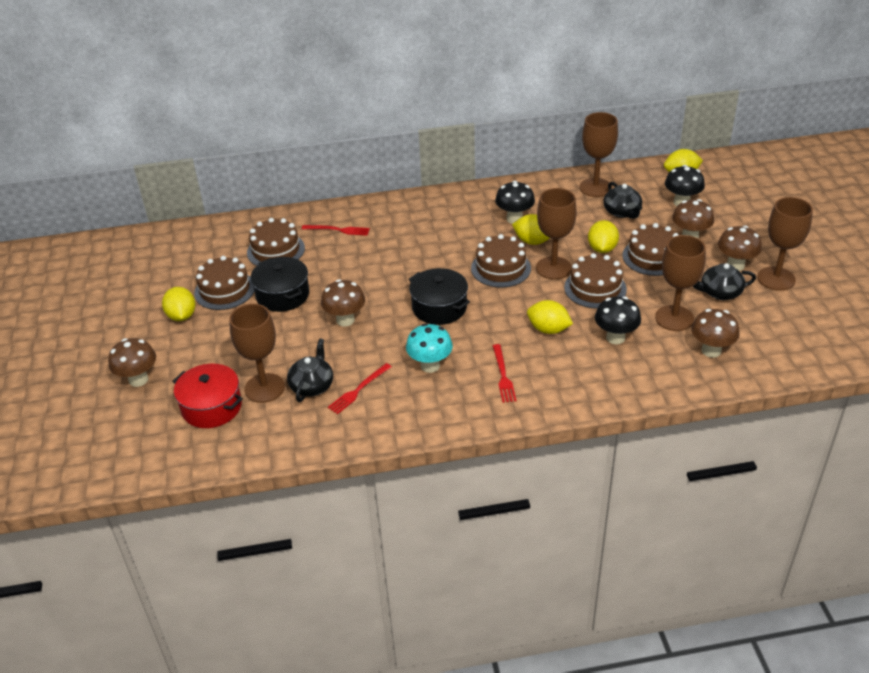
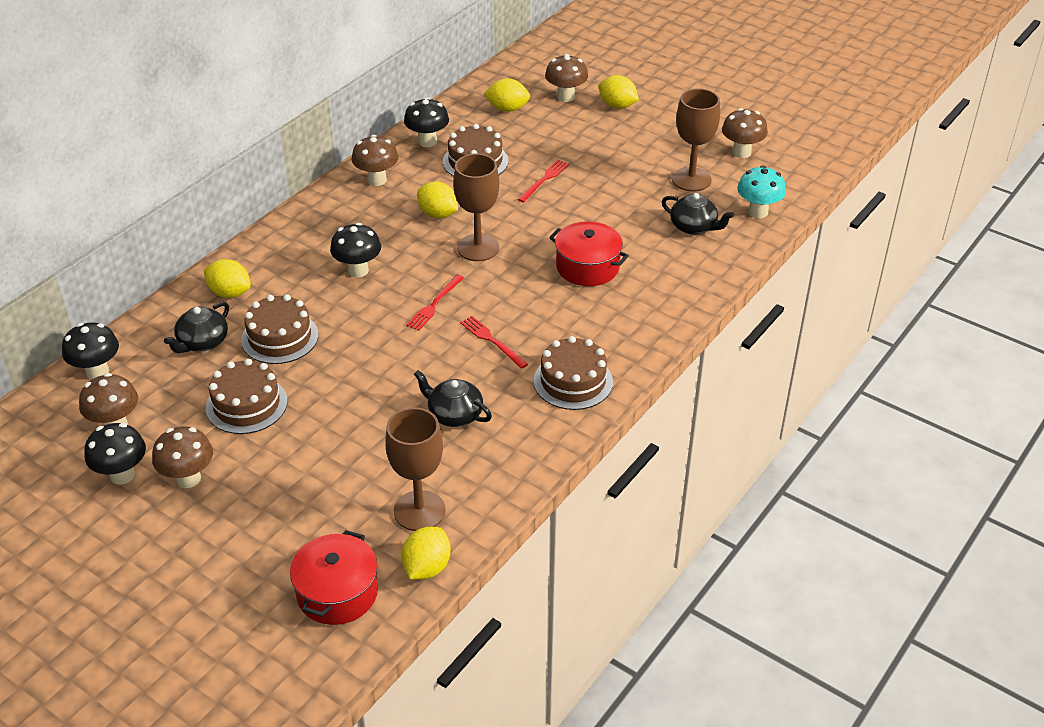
black mushroom: 3 -> 4
black pot: 2 -> 0
brown cake: 5 -> 4
brown goblet: 5 -> 3
red pot: 1 -> 2

